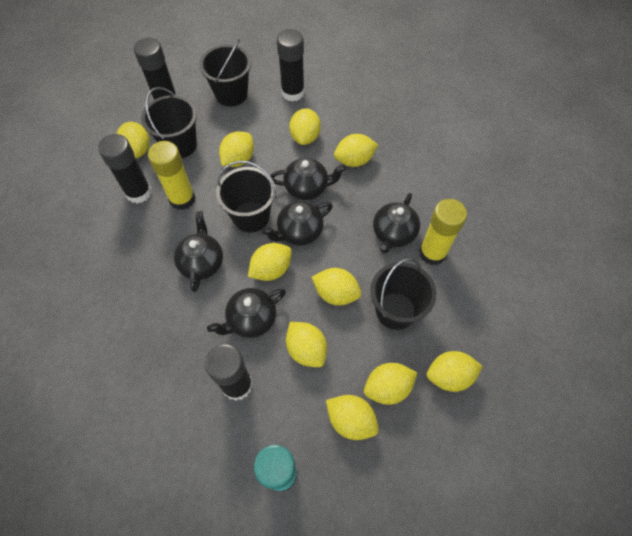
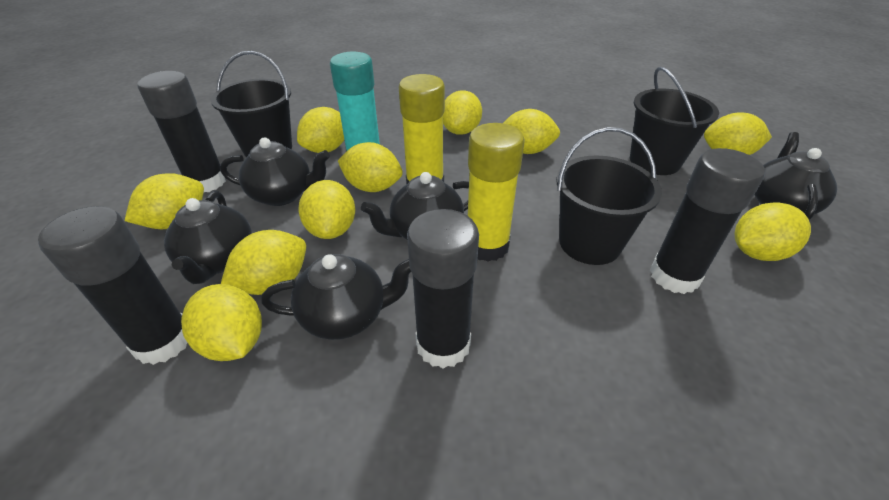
black bucket: 4 -> 3

